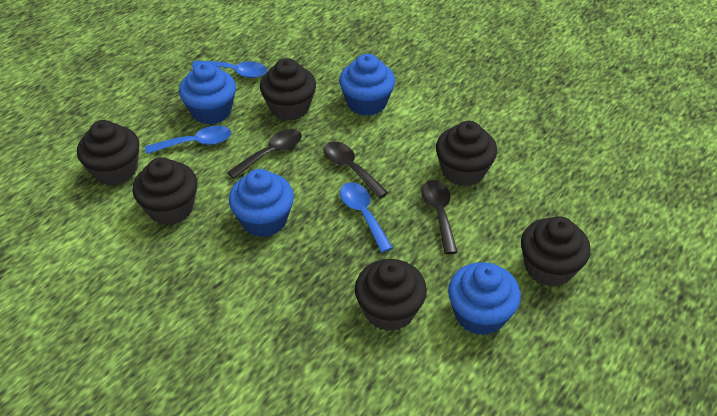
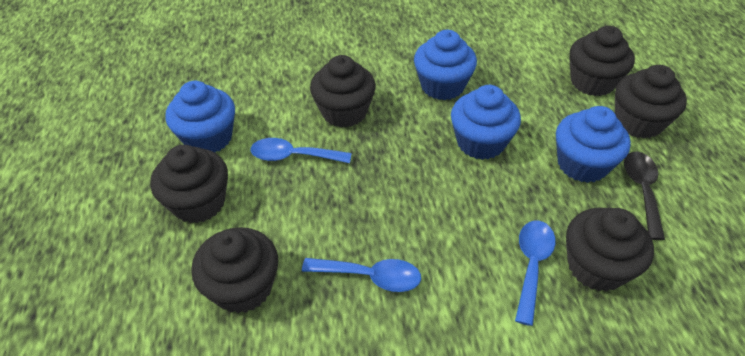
black spoon: 3 -> 1

